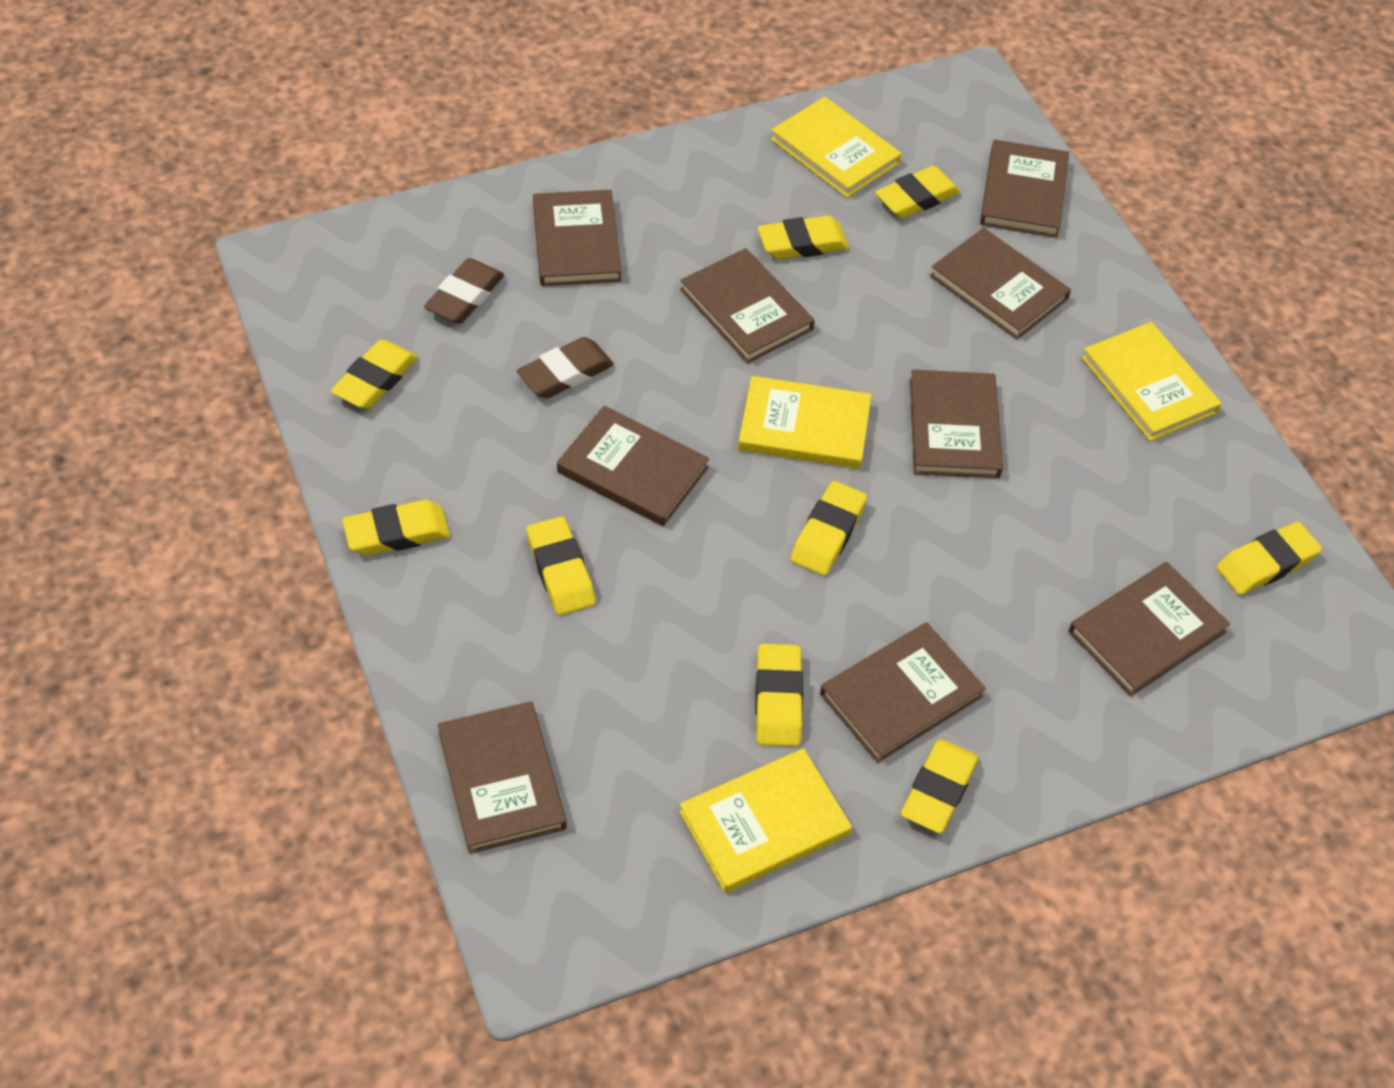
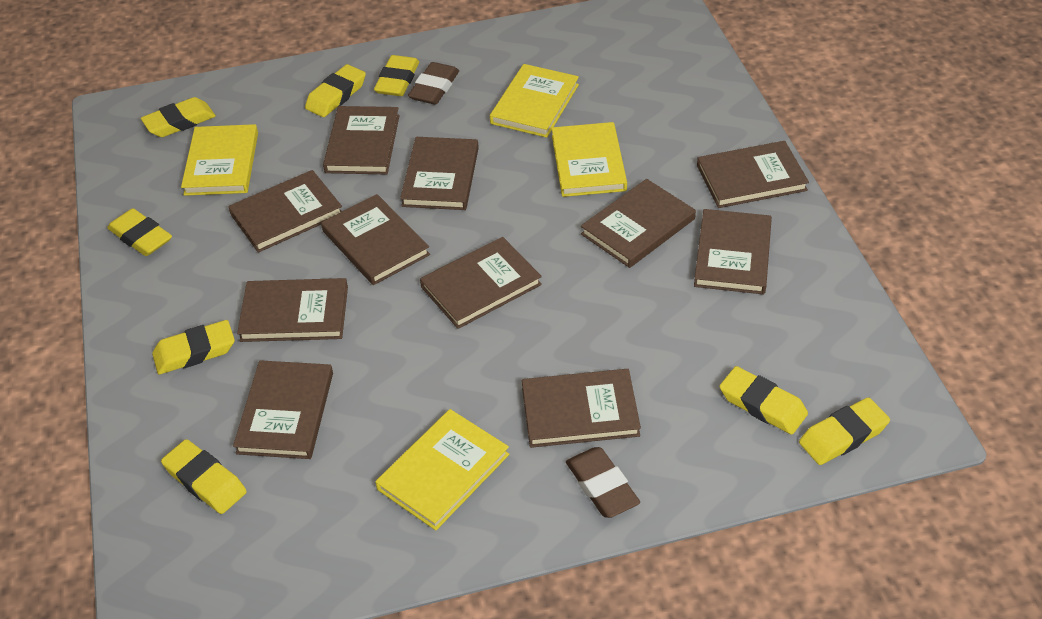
brown book: 9 -> 11
yellow eraser: 9 -> 8

